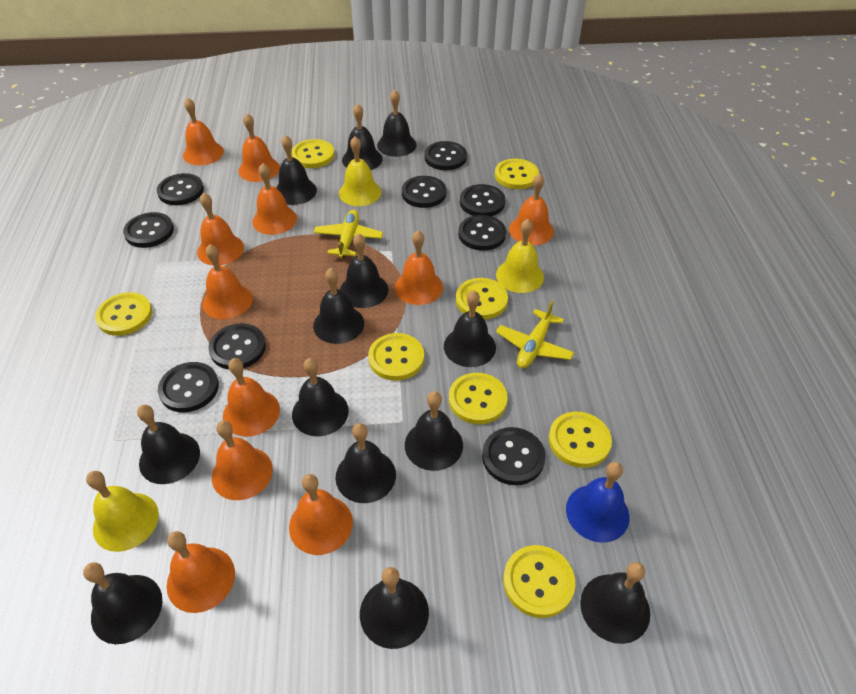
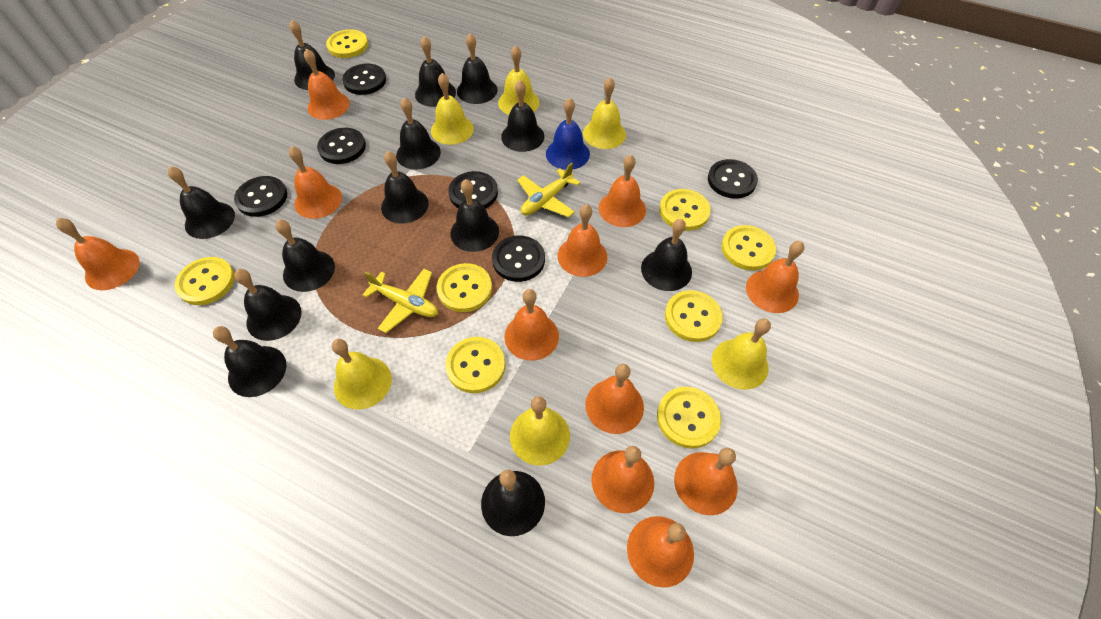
black button: 9 -> 6
yellow bell: 3 -> 6

